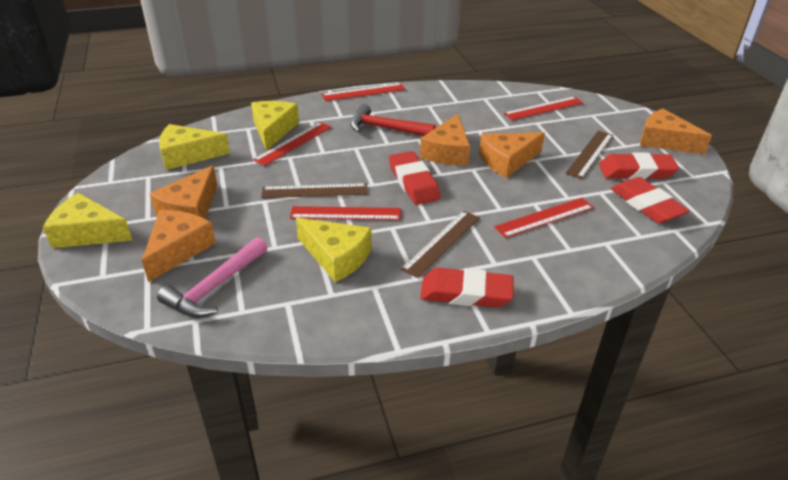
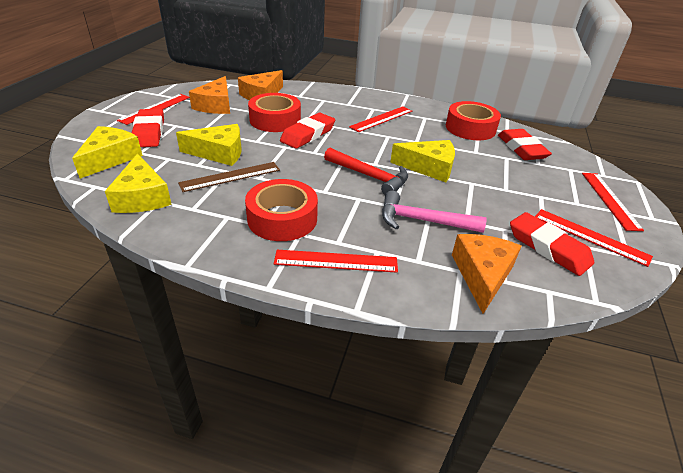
brown ruler: 3 -> 1
orange cheese: 5 -> 3
red tape: 0 -> 3

